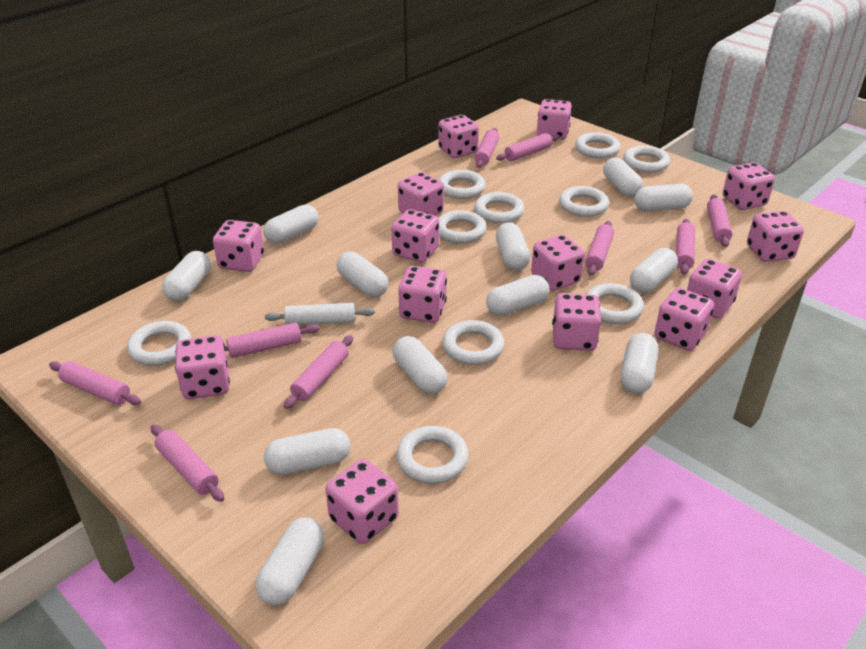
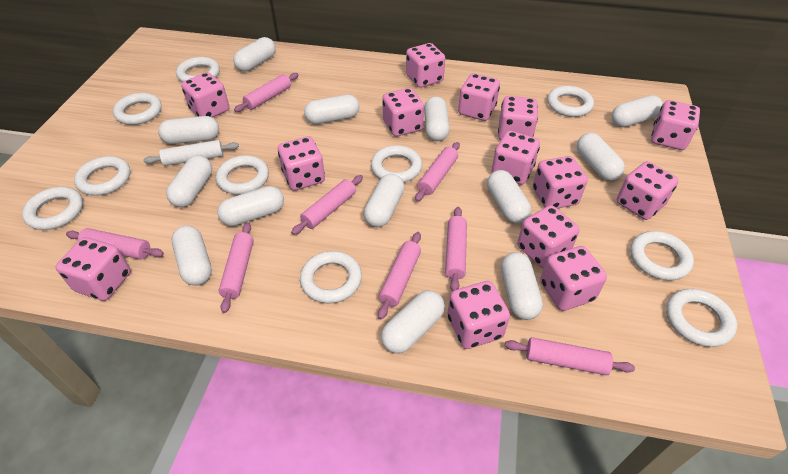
pink rolling pin: 9 -> 8
white capsule: 12 -> 13

